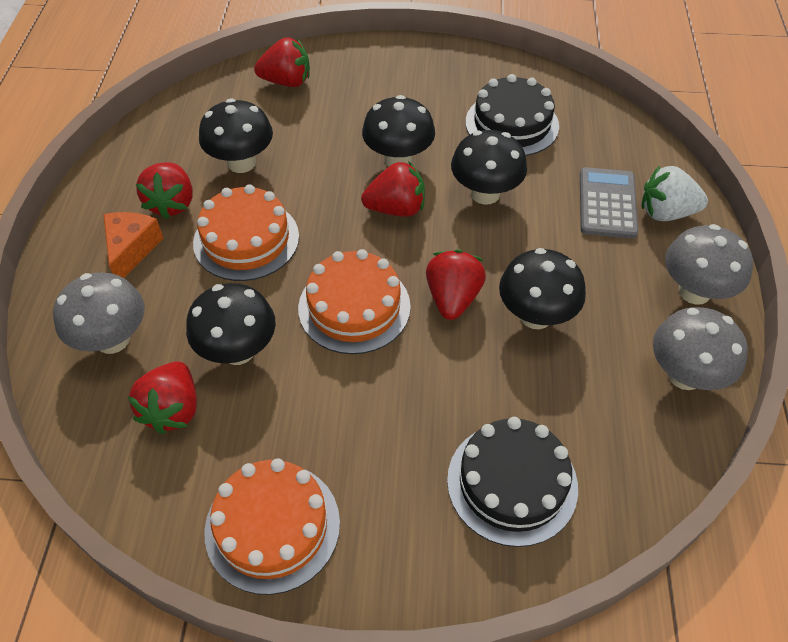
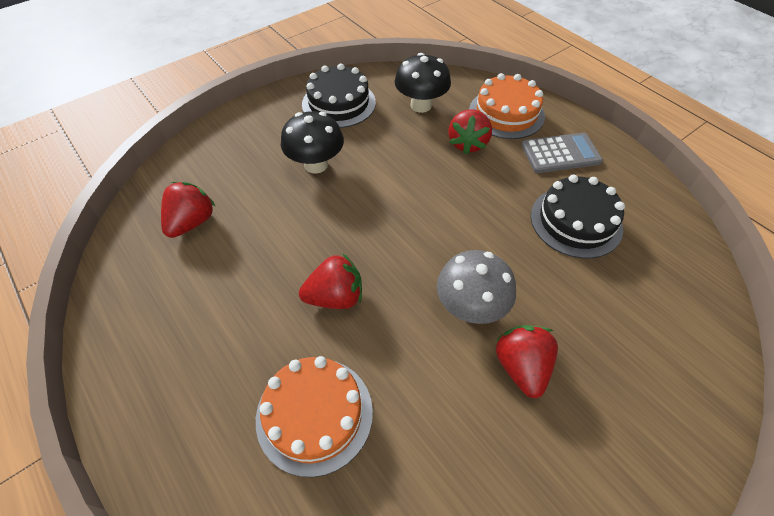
black mushroom: 5 -> 2
grey mushroom: 3 -> 1
orange cake: 3 -> 2
orange cheese: 1 -> 0
red strawberry: 5 -> 4
white strawberry: 1 -> 0

